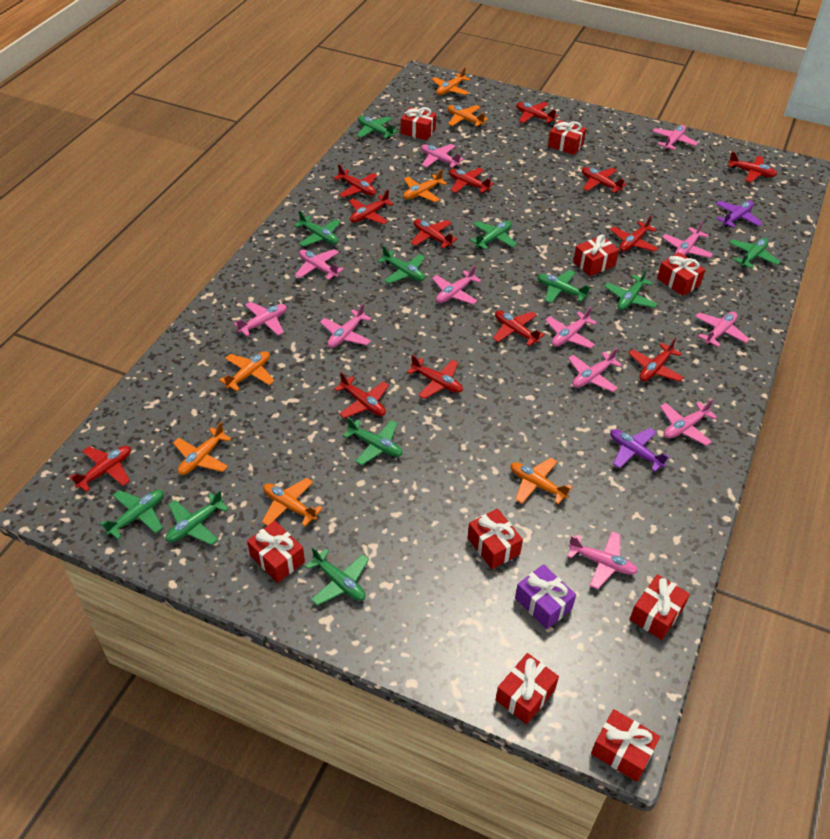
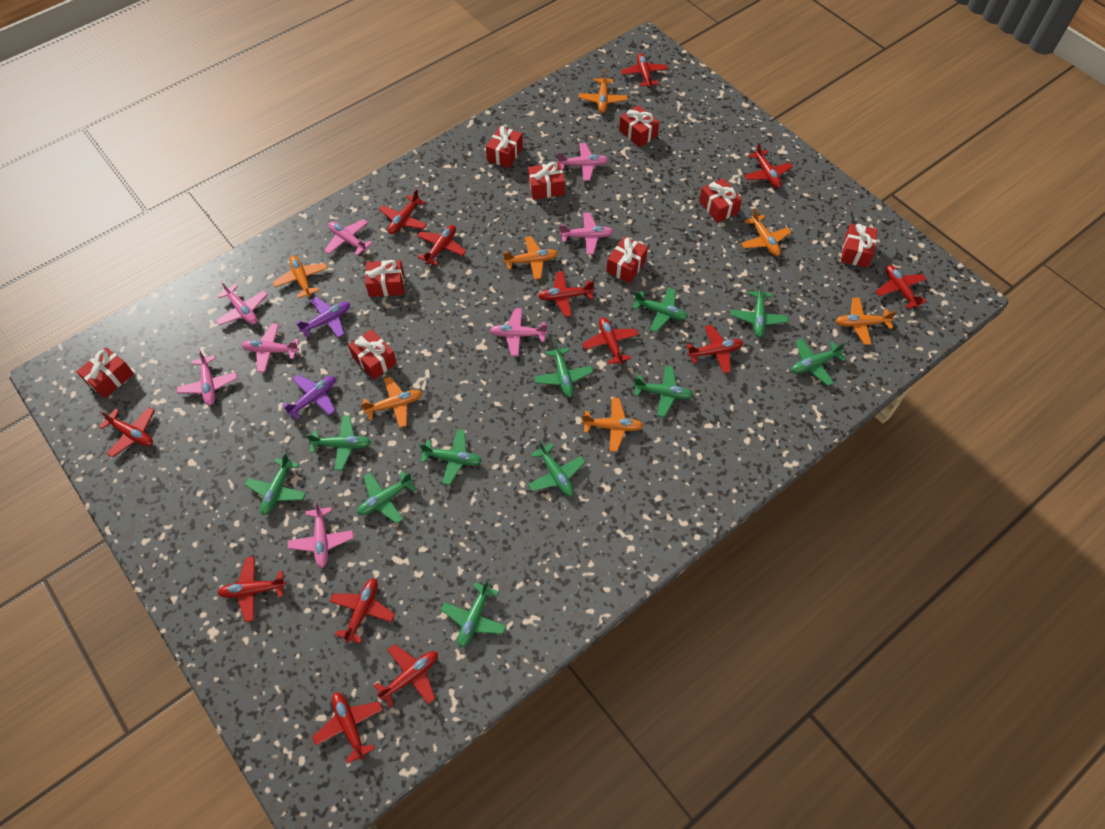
pink plane: 12 -> 8
purple gift: 1 -> 0

